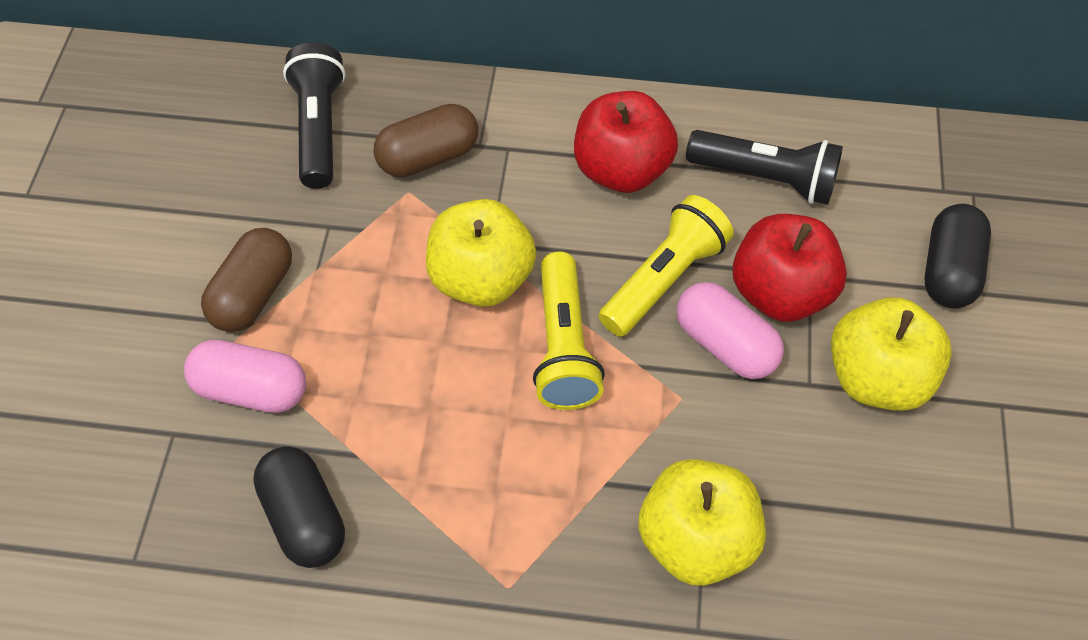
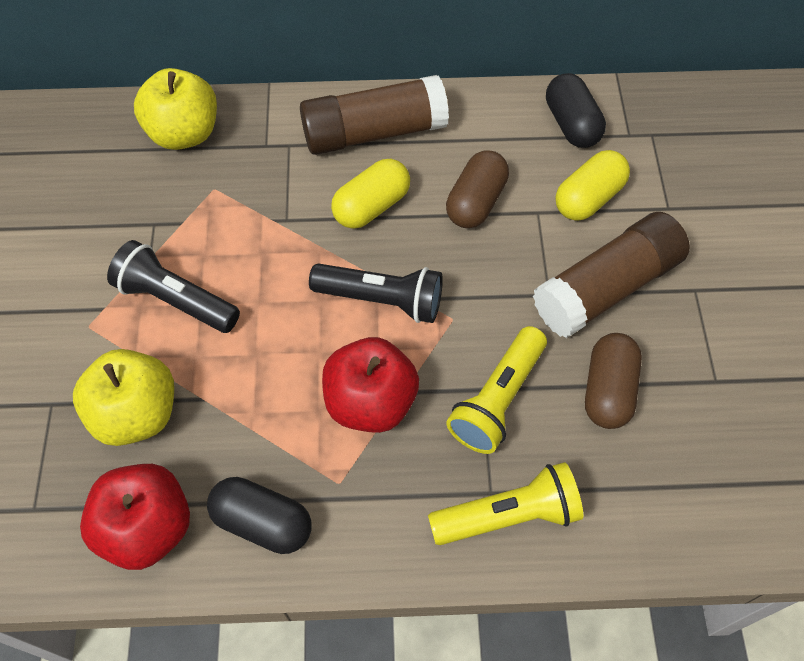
brown glue stick: 0 -> 2
pink capsule: 2 -> 0
yellow apple: 3 -> 2
yellow capsule: 0 -> 2

